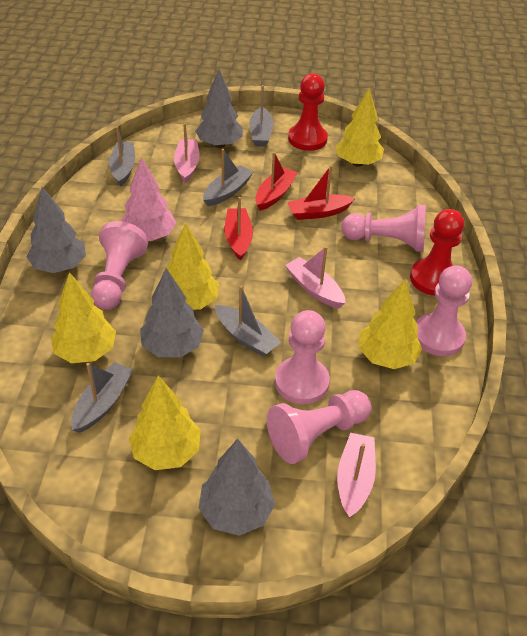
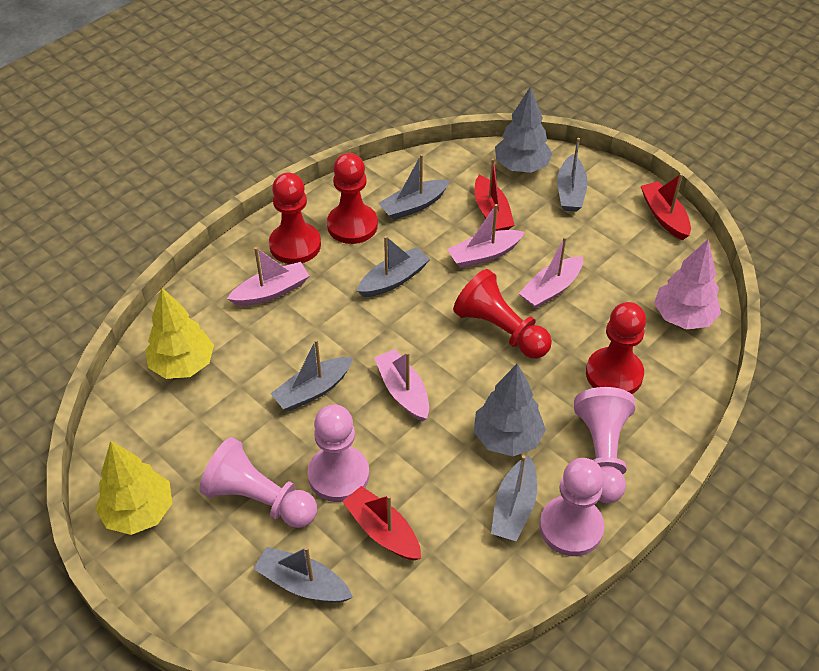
grey boat: 5 -> 6
grey tree: 4 -> 2
pink boat: 3 -> 4
pink pawn: 5 -> 4
red pawn: 2 -> 4
yellow tree: 5 -> 2

